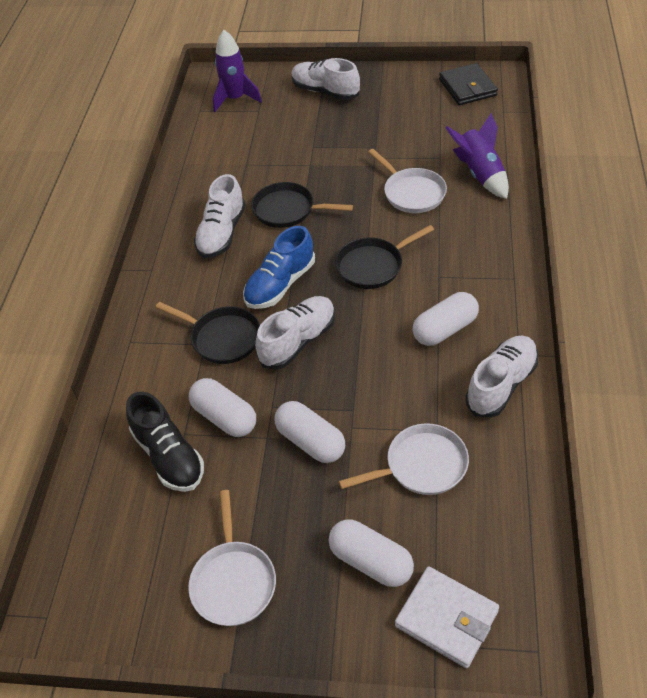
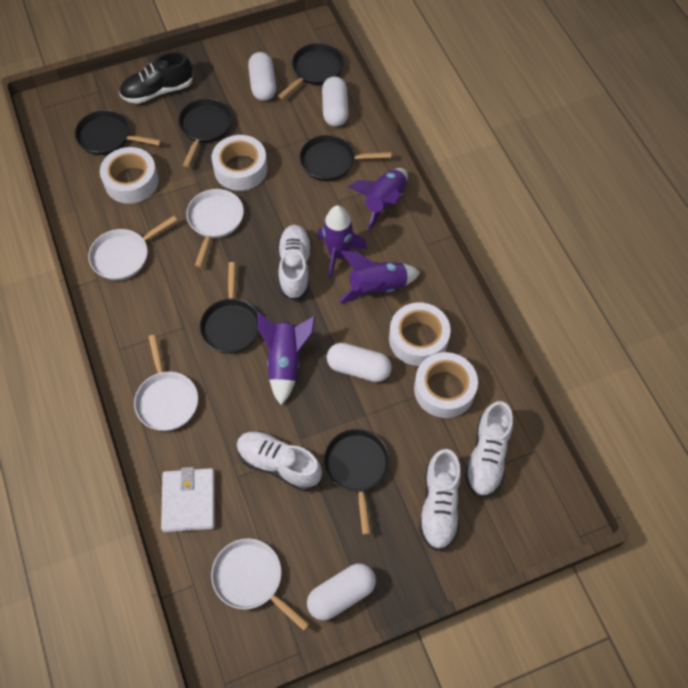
black pan: 3 -> 6
black wallet: 1 -> 0
blue shoe: 1 -> 0
purple rocket: 2 -> 4
white pan: 3 -> 4
white tape: 0 -> 4

